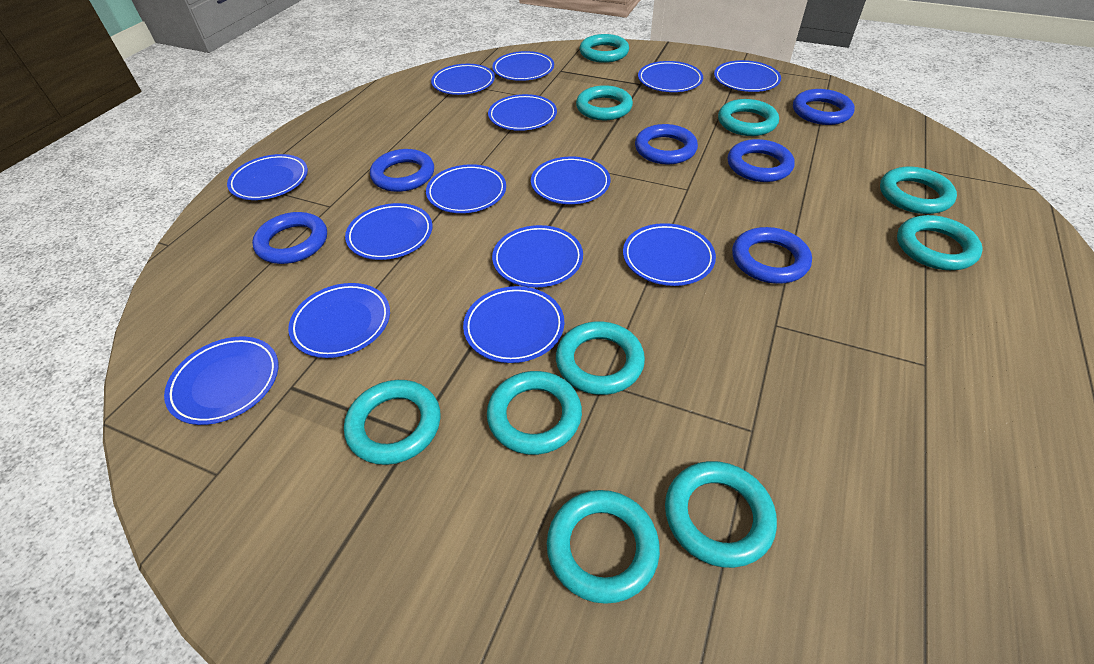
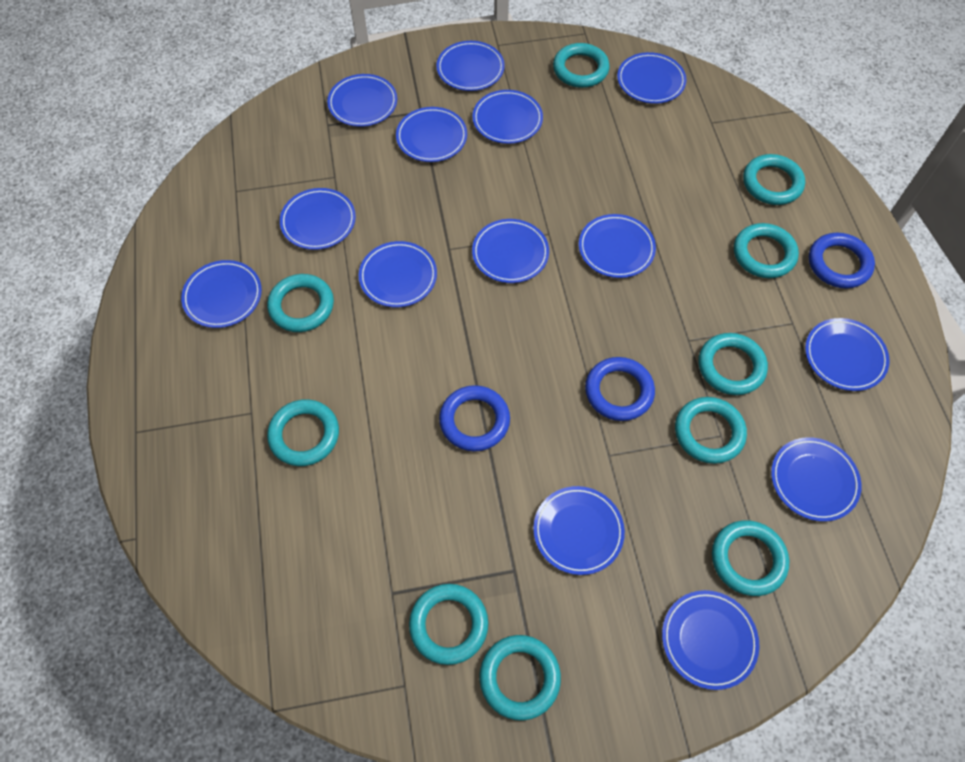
blue ring: 6 -> 3

